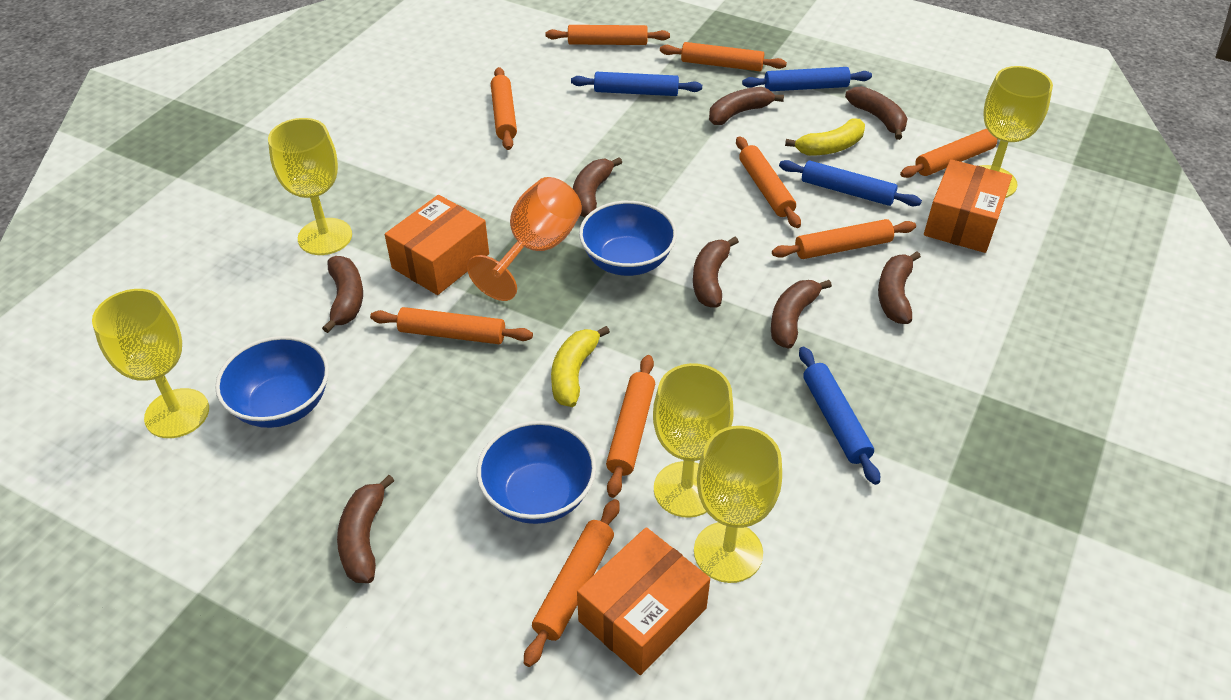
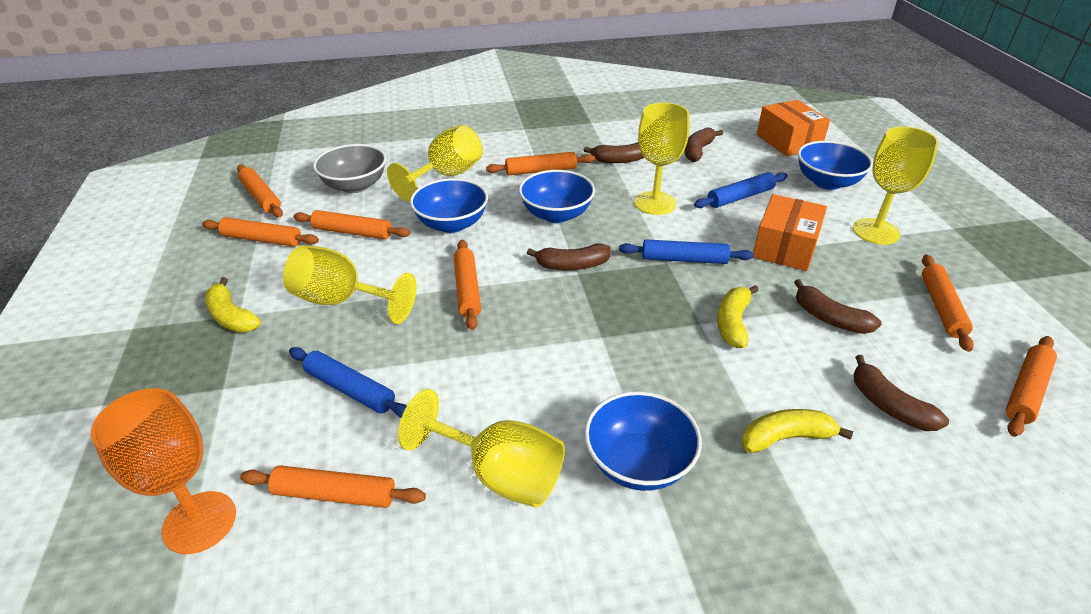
blue bowl: 3 -> 4
blue rolling pin: 4 -> 3
brown banana: 8 -> 5
grey bowl: 0 -> 1
orange box: 3 -> 2
orange rolling pin: 9 -> 8
yellow banana: 2 -> 3

